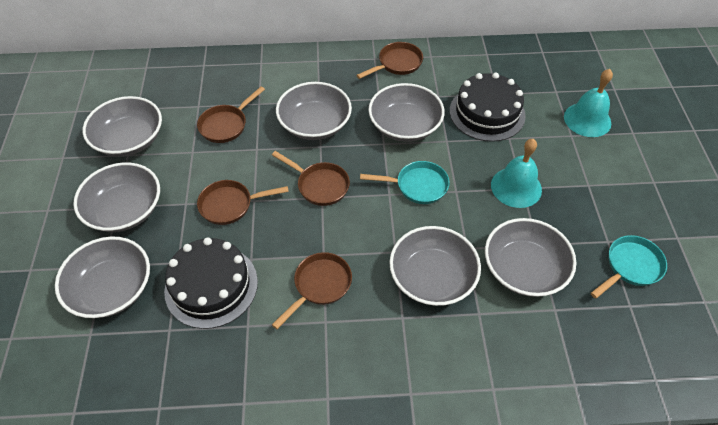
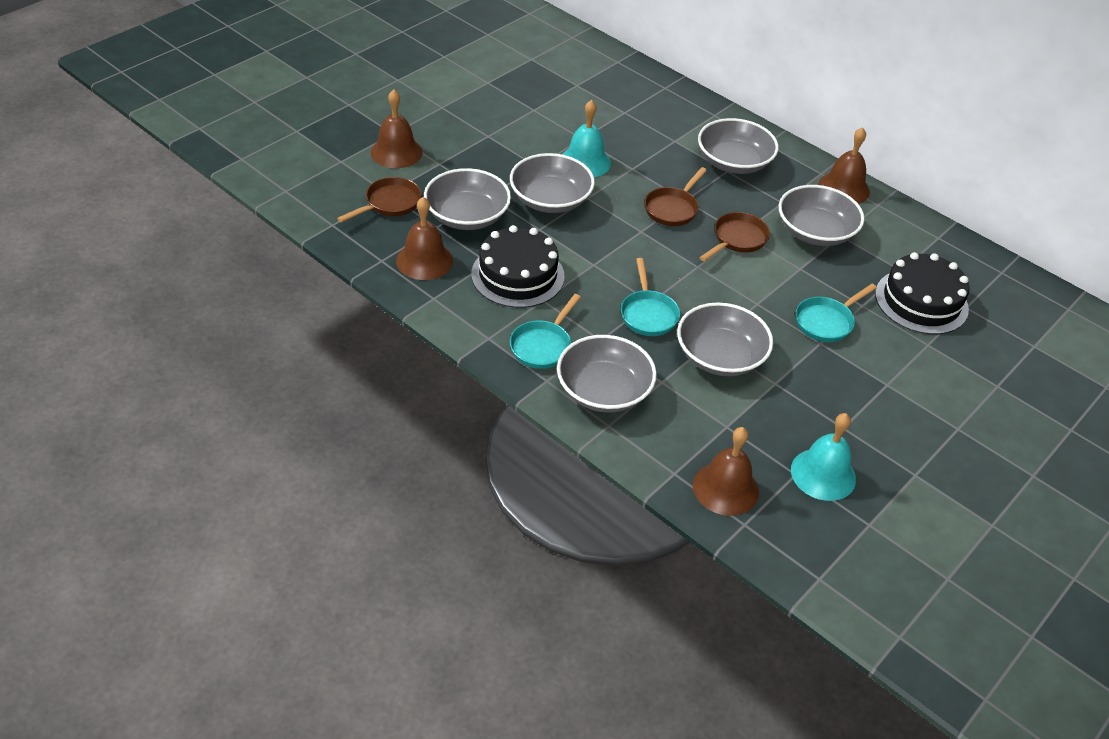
brown bell: 0 -> 4
brown pan: 5 -> 3
grey bowl: 7 -> 6
turquoise pan: 2 -> 3

